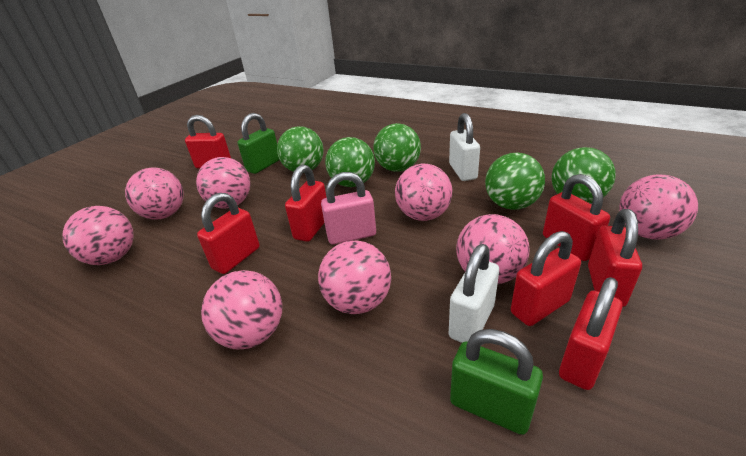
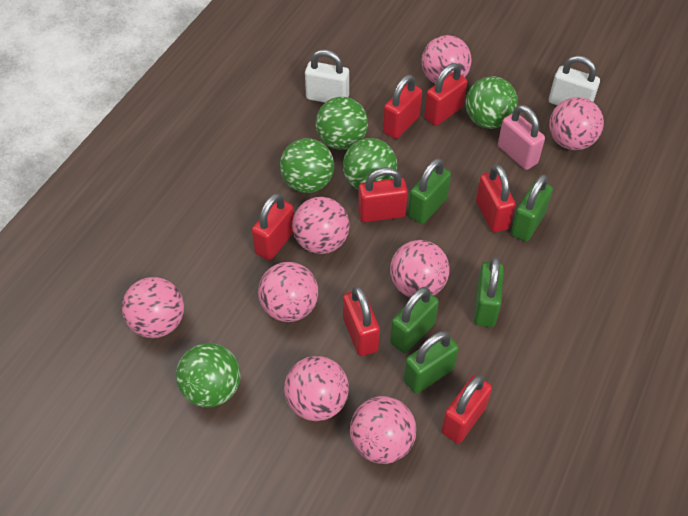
green padlock: 2 -> 5

